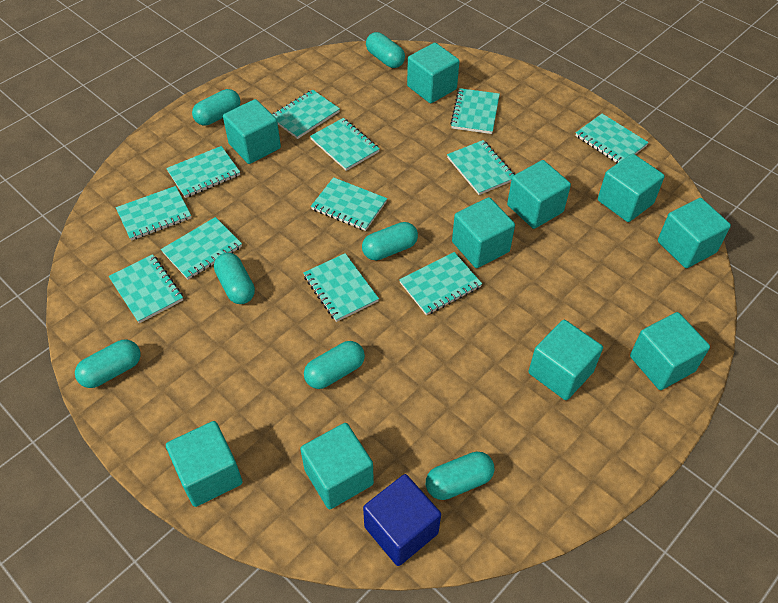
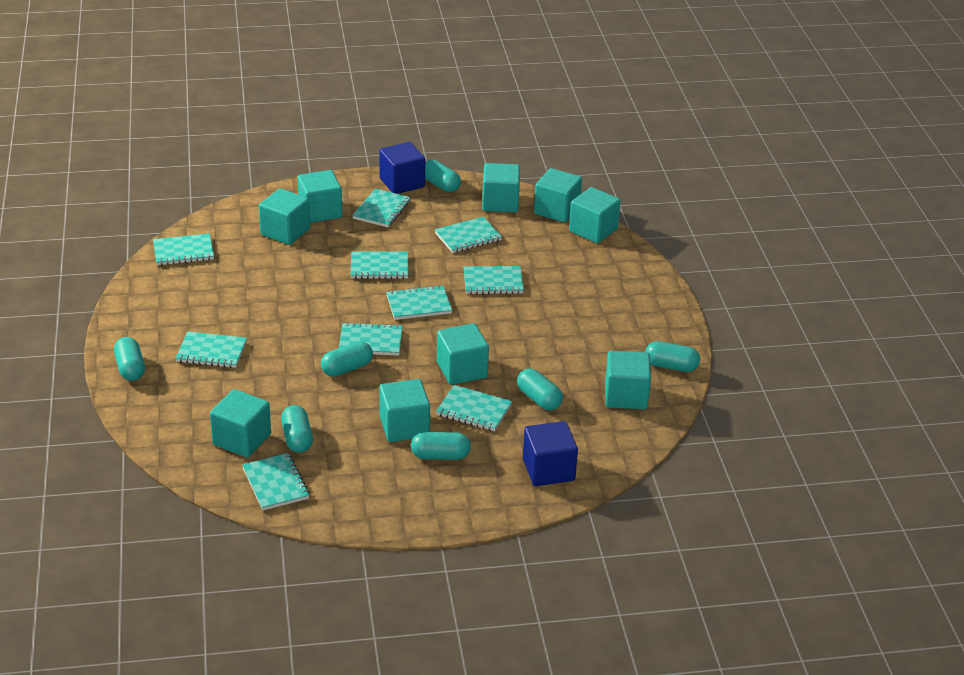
blue cube: 1 -> 2
turquoise cube: 10 -> 9
turquoise notebook: 12 -> 10

